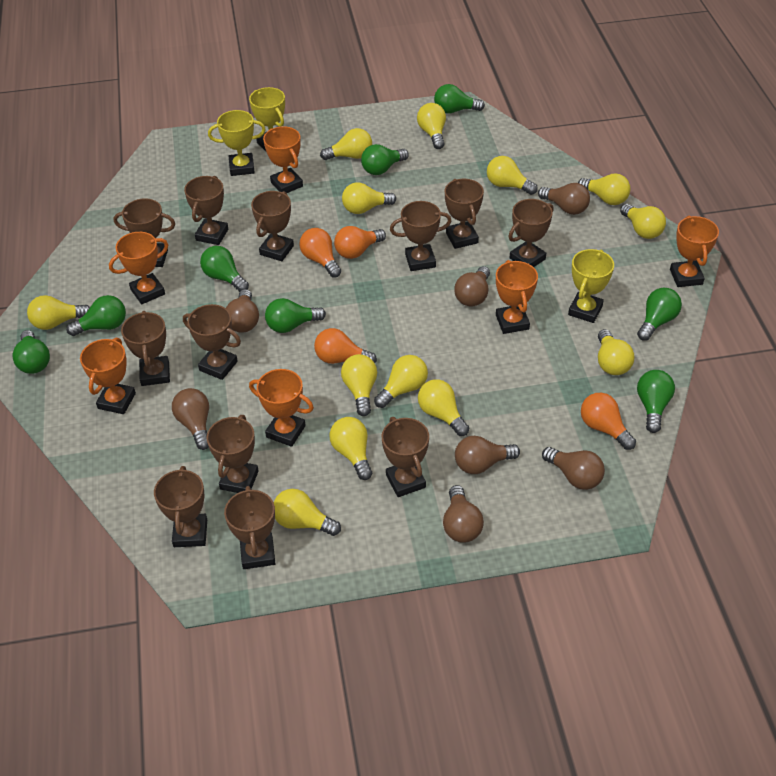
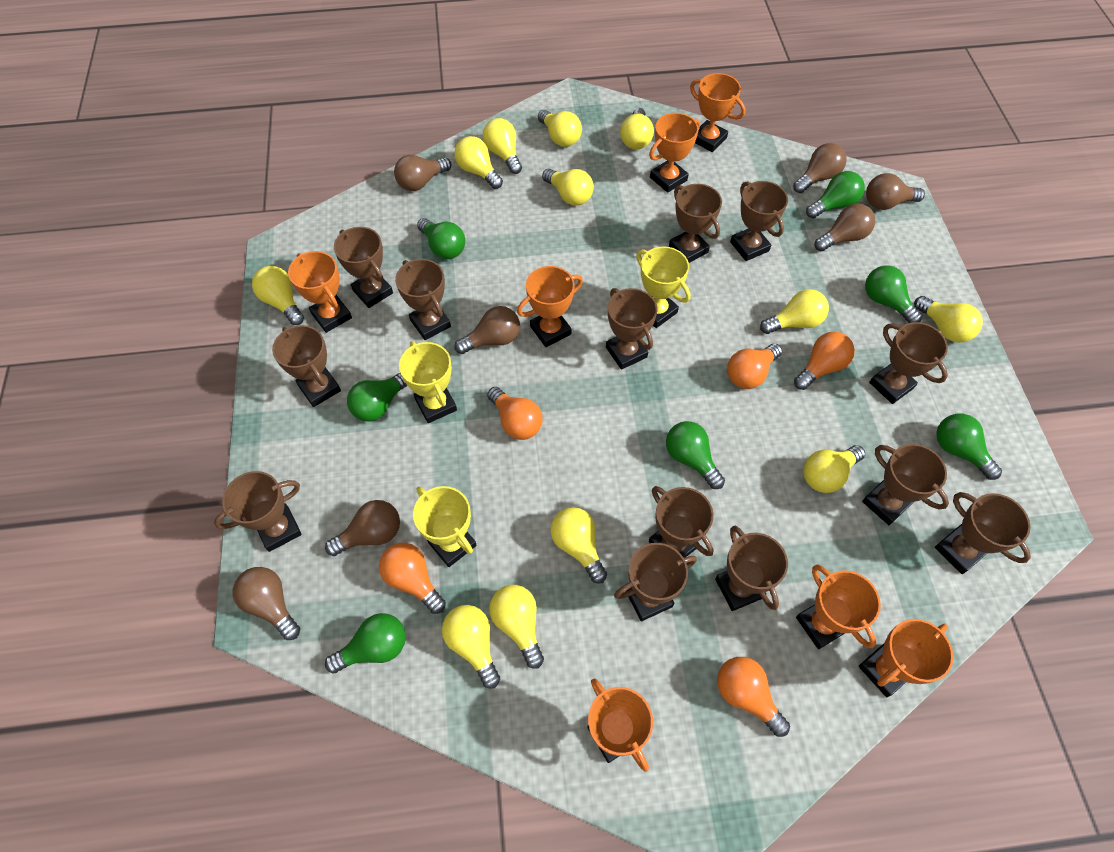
brown trophy: 12 -> 13
green light bulb: 8 -> 7
orange light bulb: 4 -> 5
orange trophy: 6 -> 7
yellow light bulb: 13 -> 12

